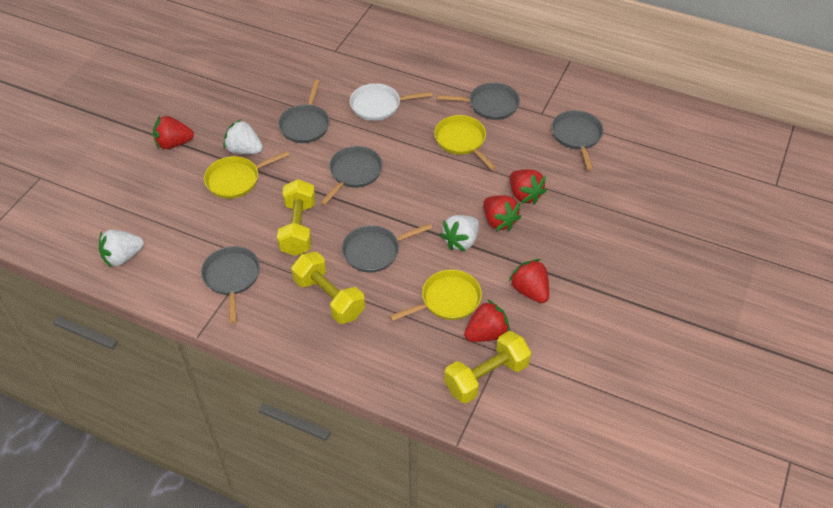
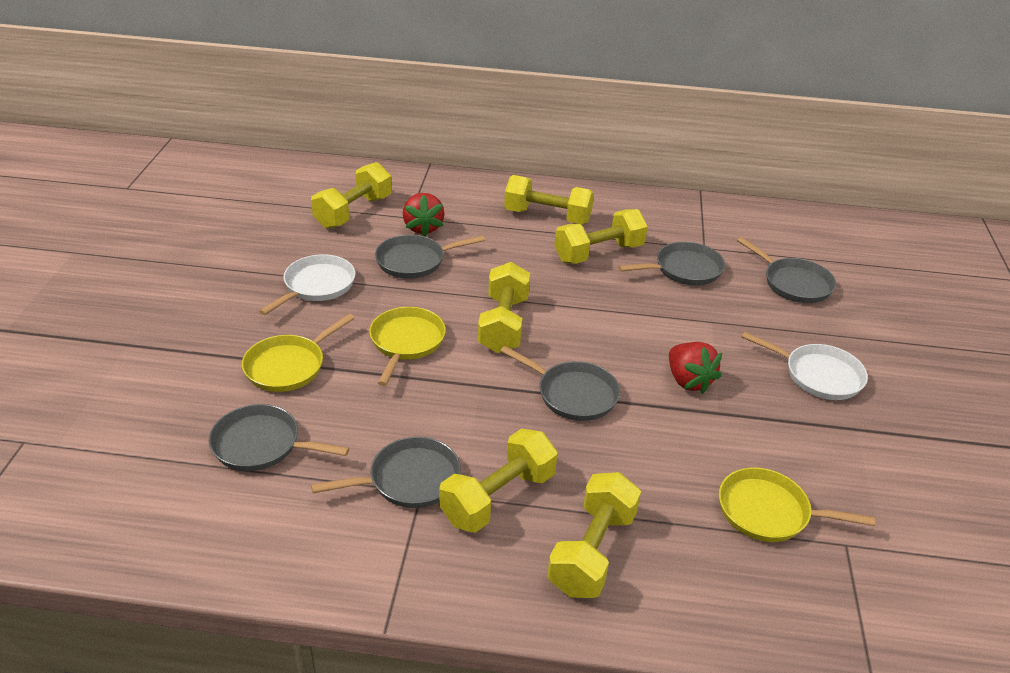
red strawberry: 5 -> 2
white pan: 1 -> 2
white strawberry: 3 -> 0
yellow dumbbell: 3 -> 6

